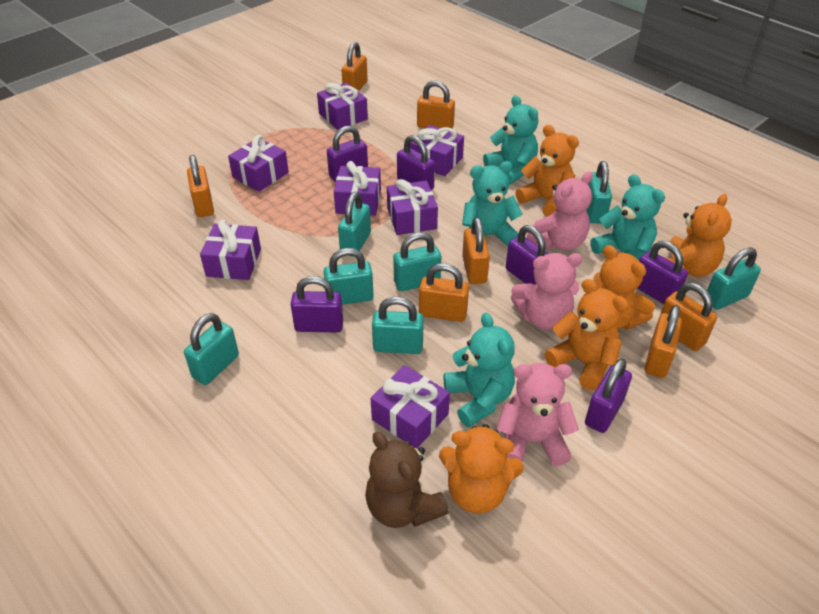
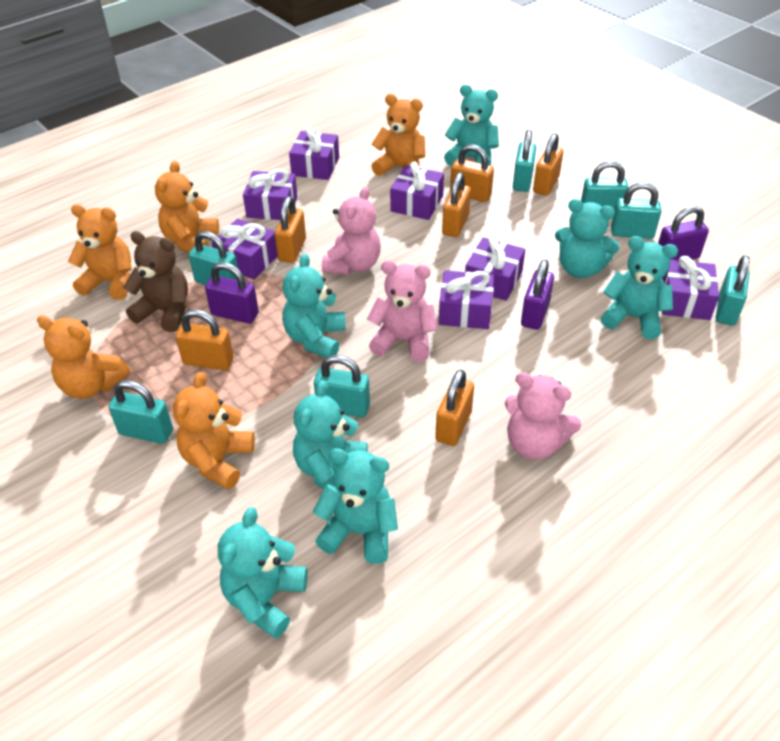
orange padlock: 7 -> 6
purple padlock: 6 -> 3
turquoise teddy bear: 4 -> 7

